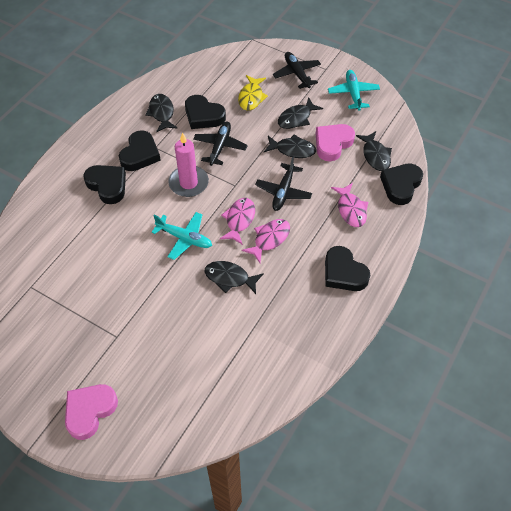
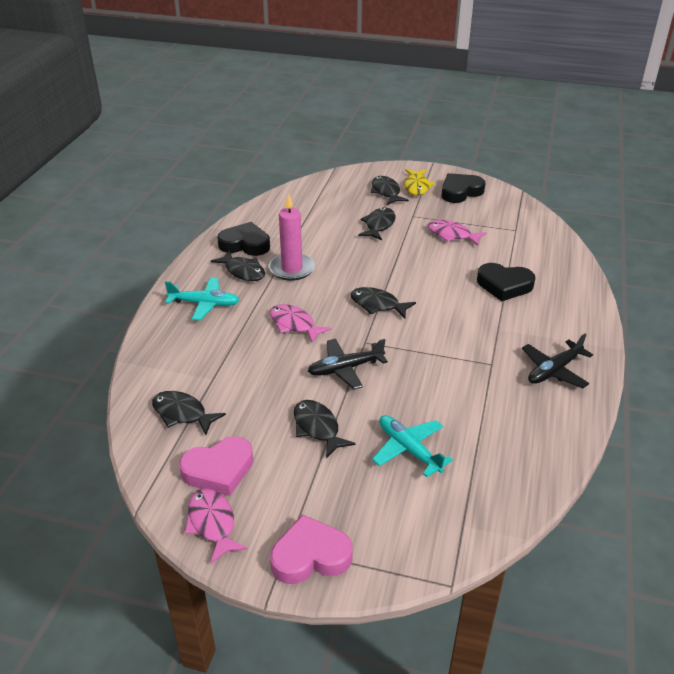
black fish: 5 -> 6
black heart: 5 -> 3
black plane: 3 -> 2

